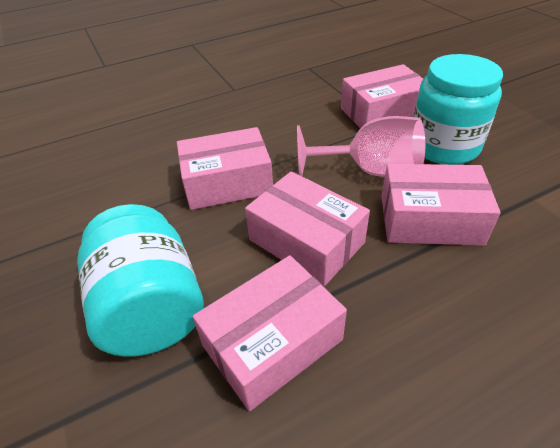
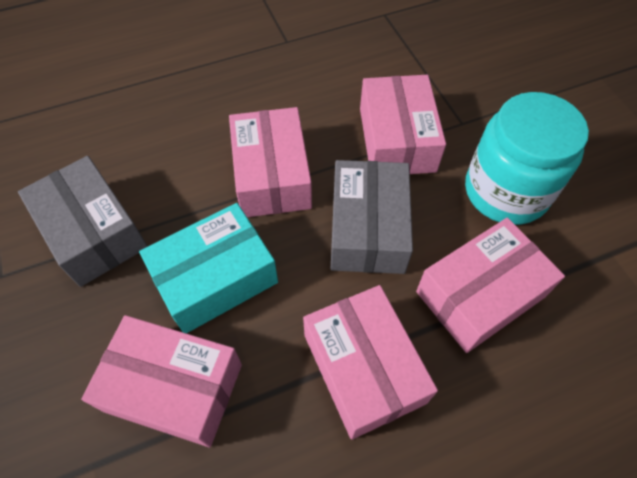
grey box: 0 -> 2
pink goblet: 1 -> 0
turquoise box: 0 -> 1
turquoise jar: 2 -> 1

